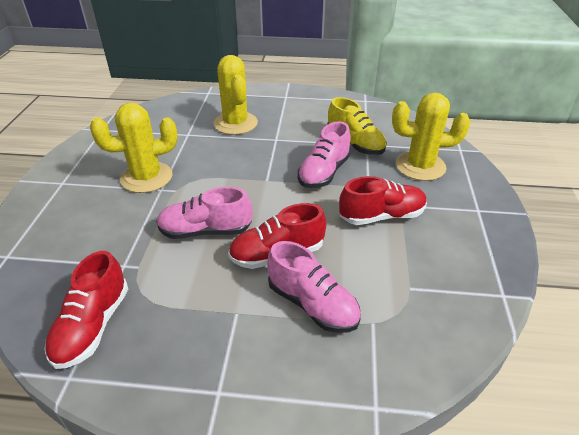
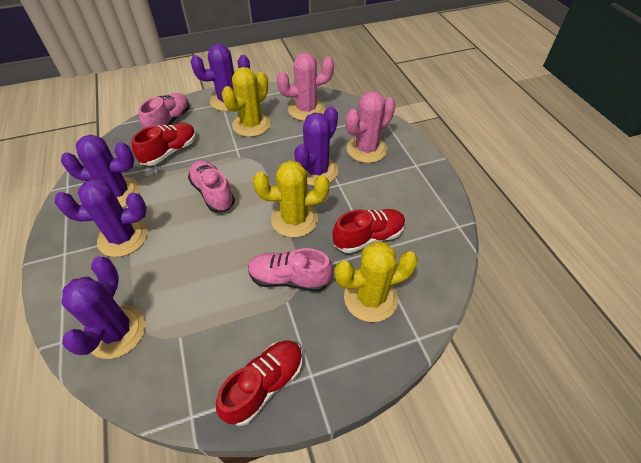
pink cactus: 0 -> 2
purple cactus: 0 -> 5
yellow shoe: 1 -> 0

